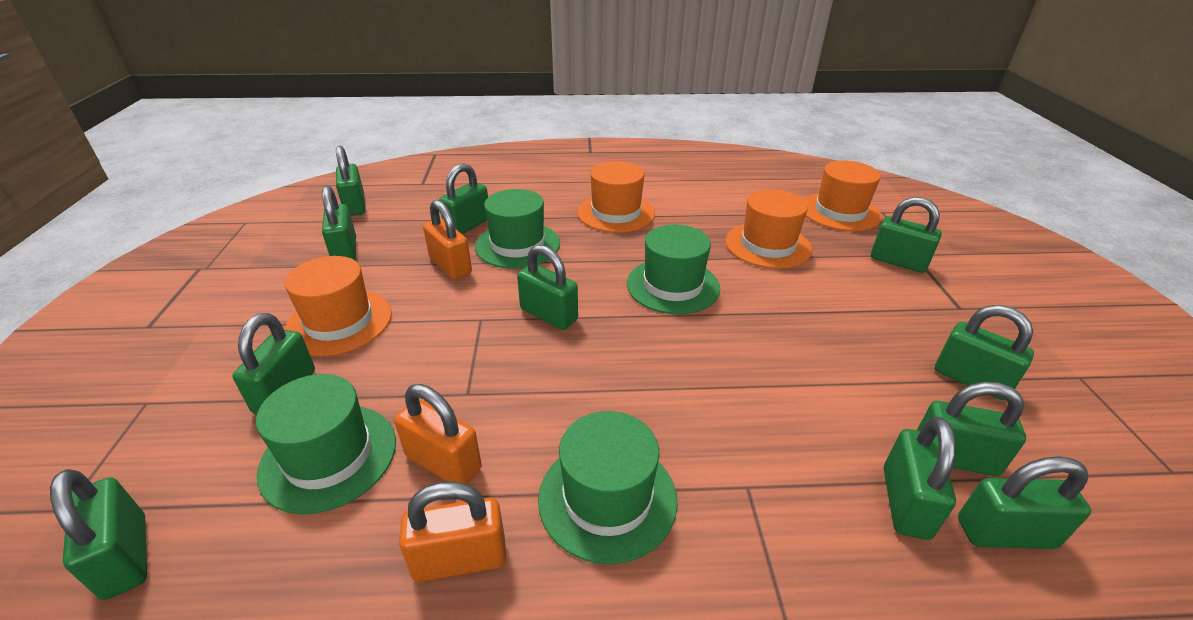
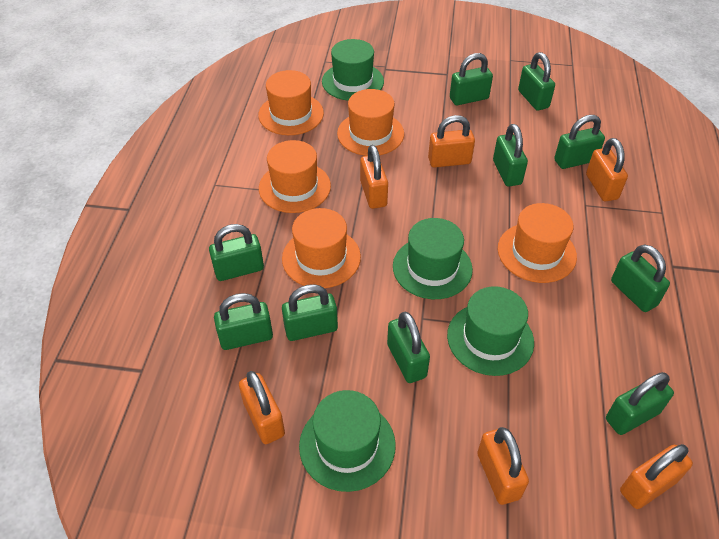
green padlock: 11 -> 10
orange hat: 4 -> 5
orange padlock: 3 -> 6

